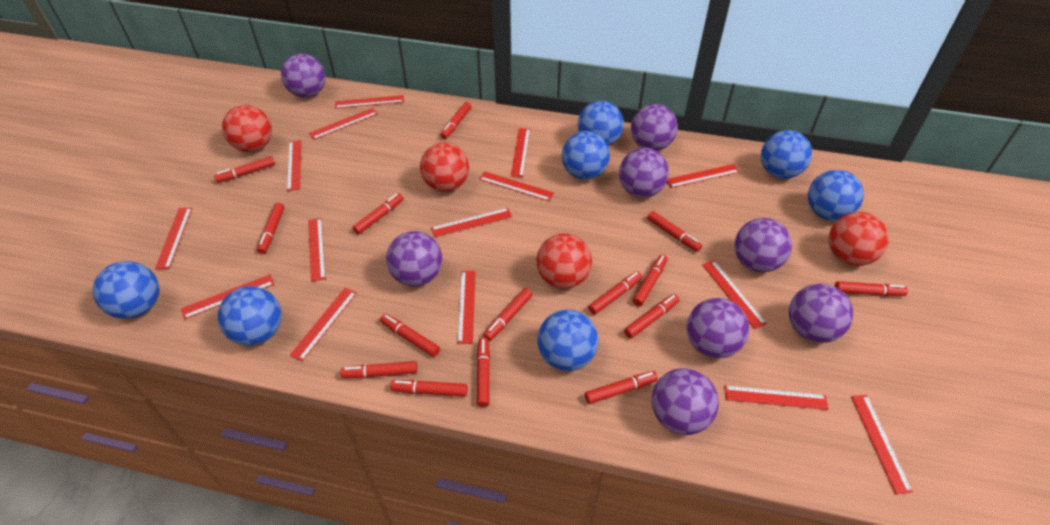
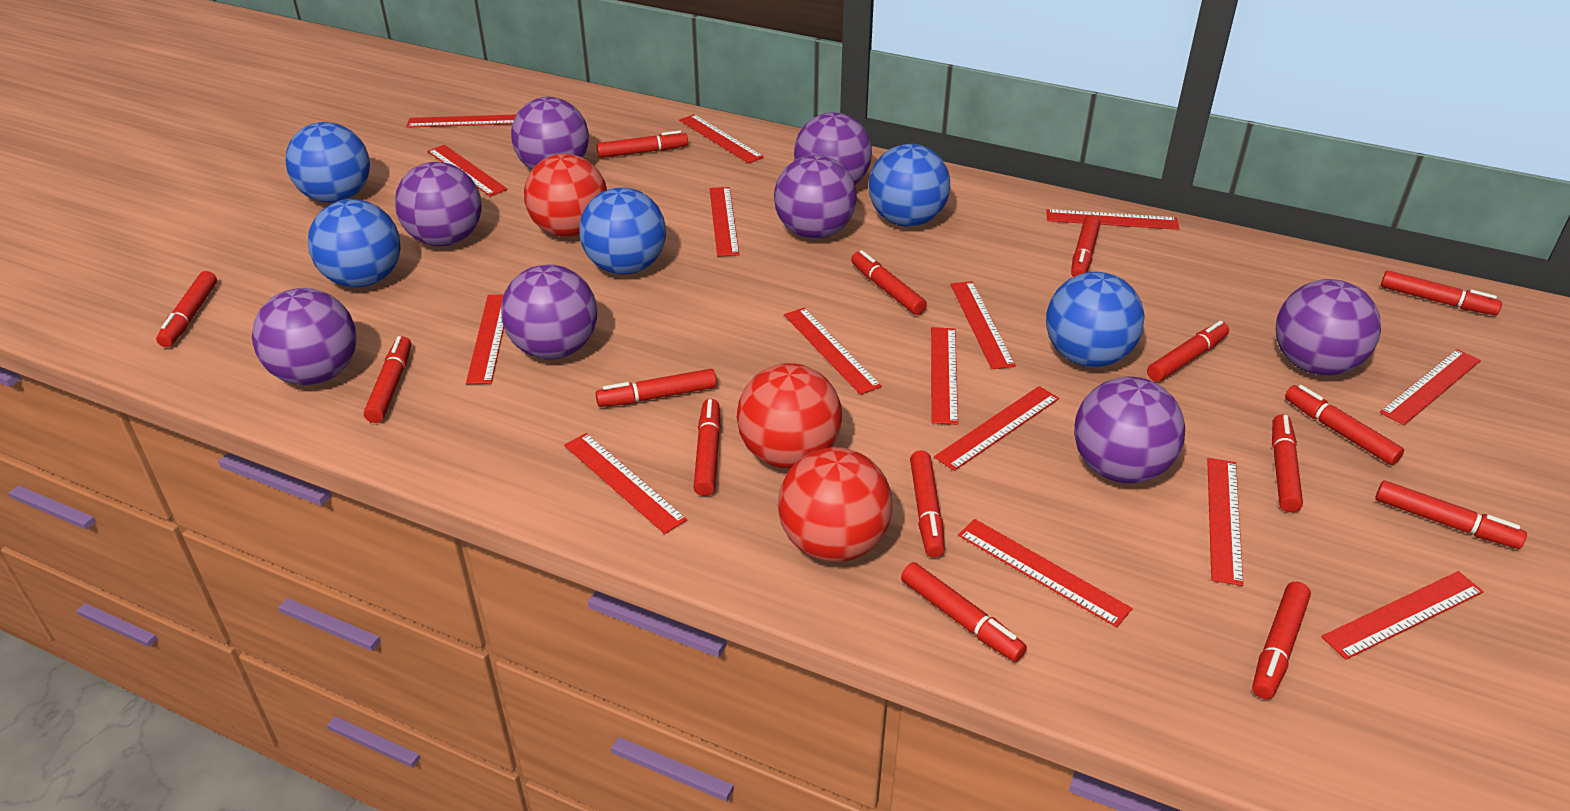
blue ball: 7 -> 5
red ball: 4 -> 3

